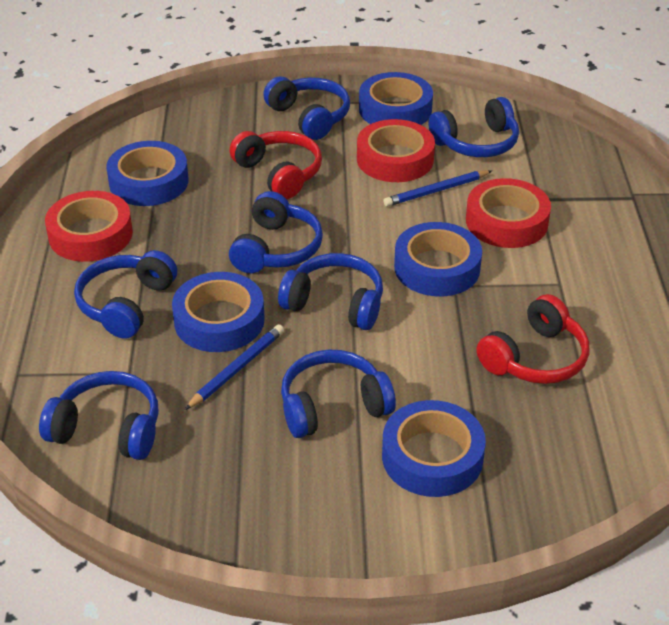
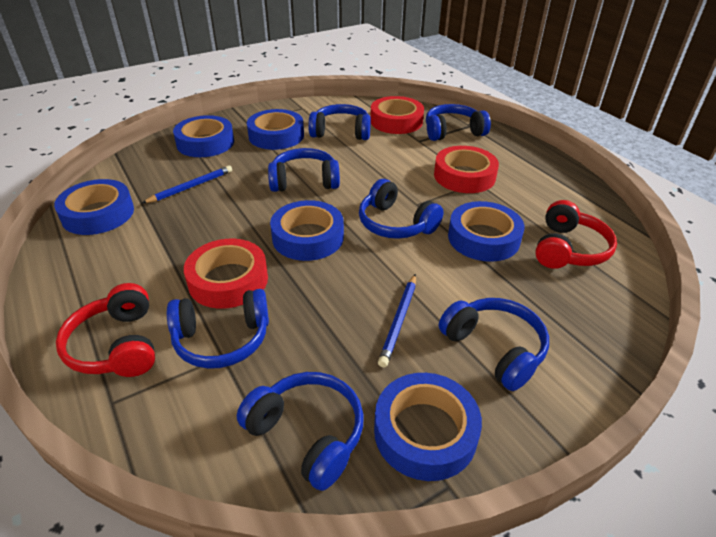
blue tape: 5 -> 6

